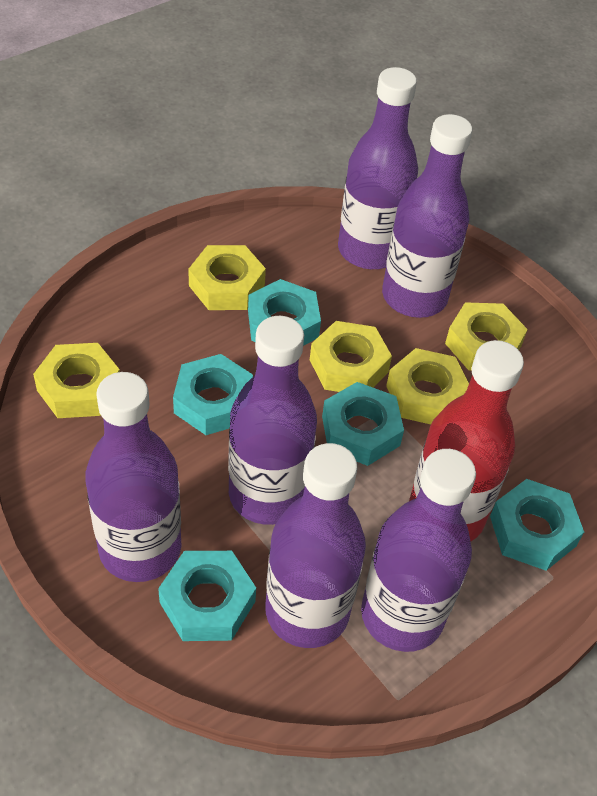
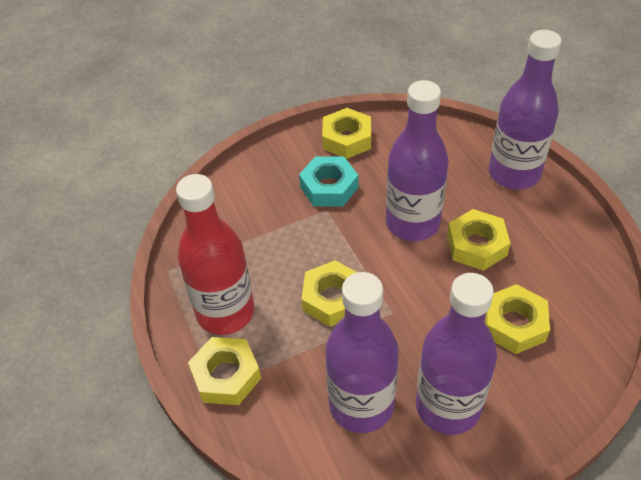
purple bottle: 6 -> 4
turquoise nut: 5 -> 1

